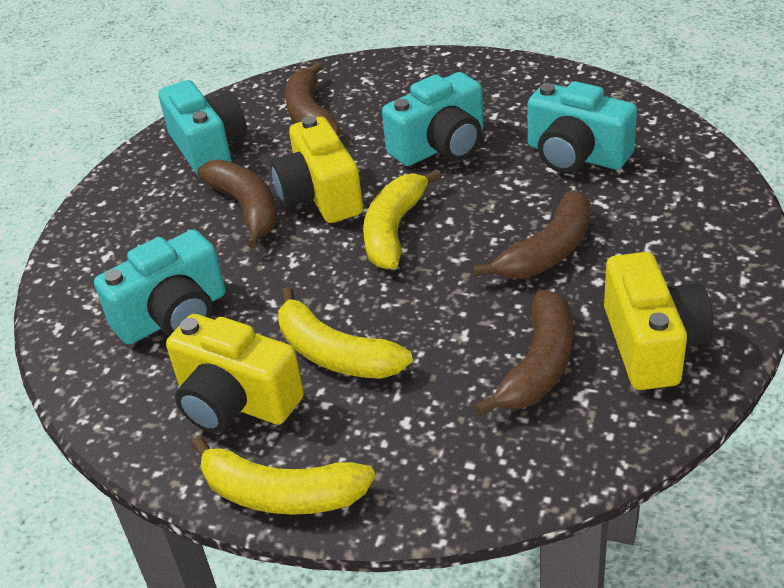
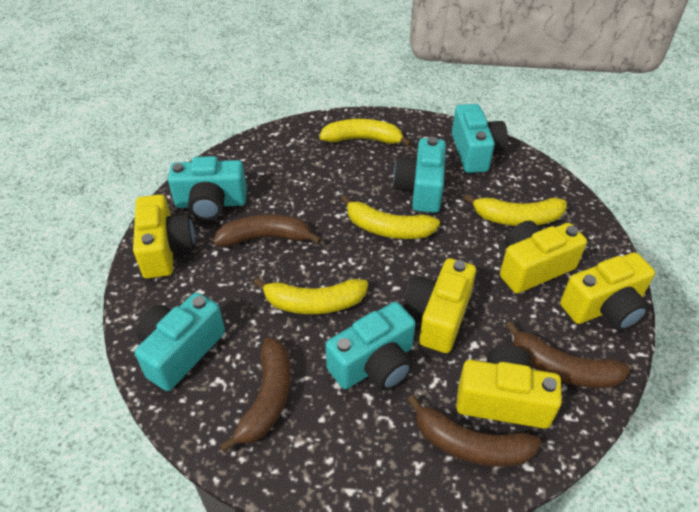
turquoise camera: 4 -> 5
yellow banana: 3 -> 4
yellow camera: 3 -> 5

